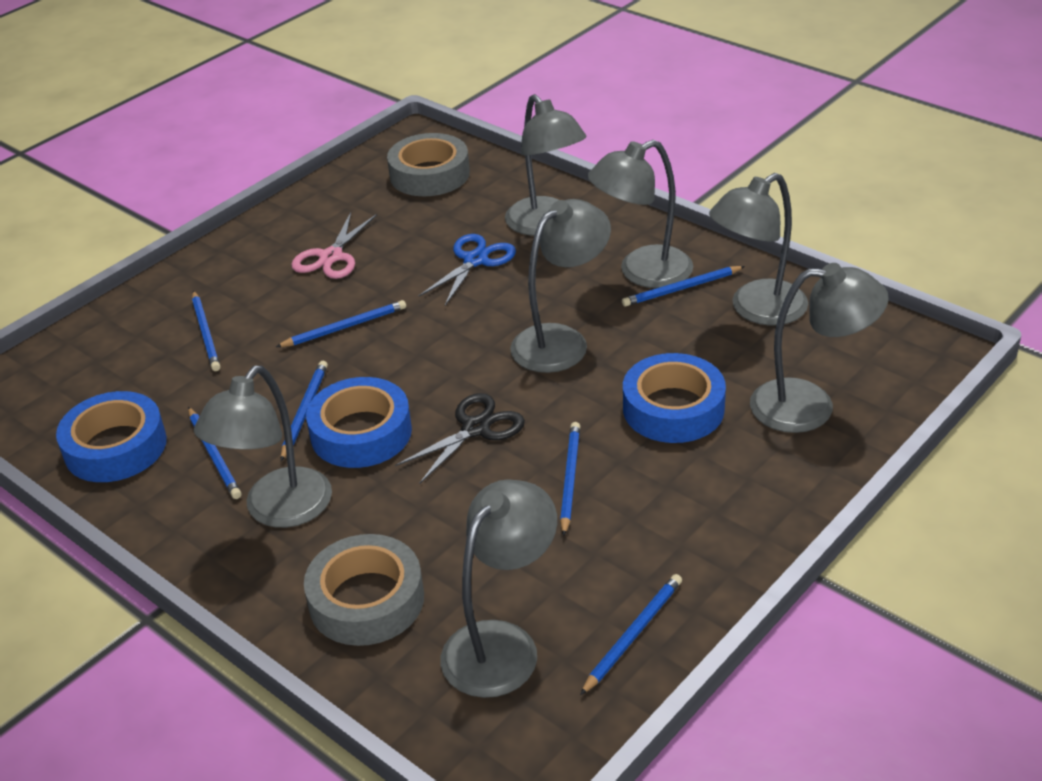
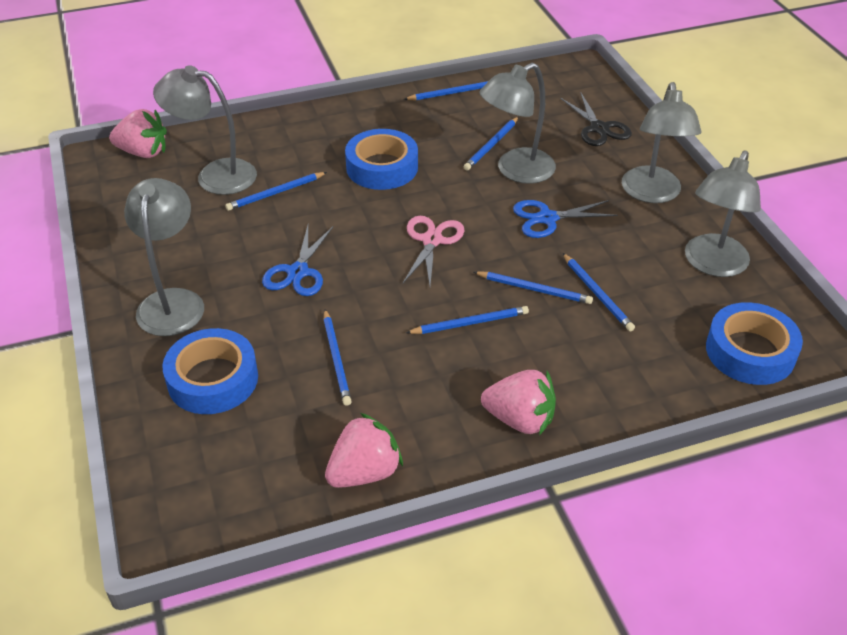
blue scissors: 1 -> 2
grey lamp: 7 -> 5
grey tape: 2 -> 0
pink strawberry: 0 -> 3

